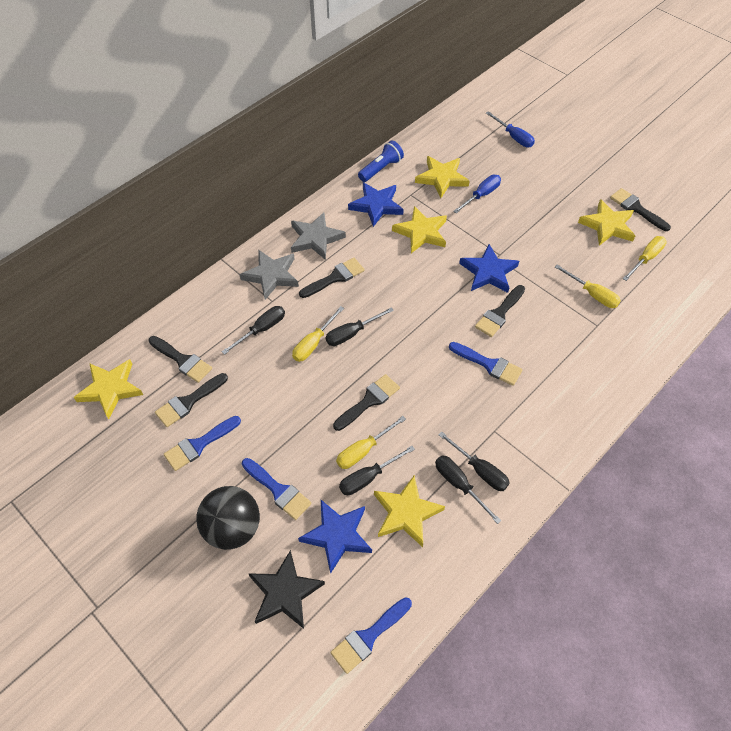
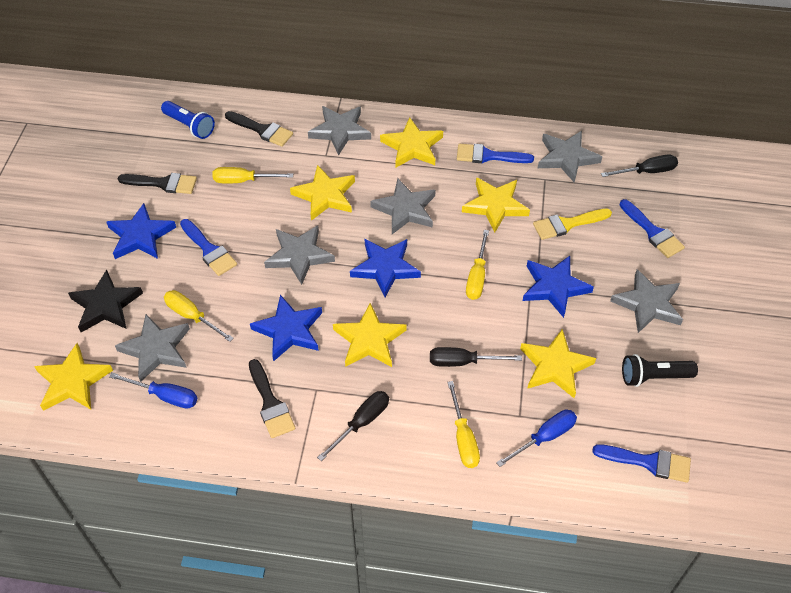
black ball: 1 -> 0
black brush: 6 -> 3
black flashlight: 0 -> 1
black screwdriver: 5 -> 3
blue star: 3 -> 4
grey star: 2 -> 6
yellow brush: 0 -> 1
yellow star: 5 -> 6

